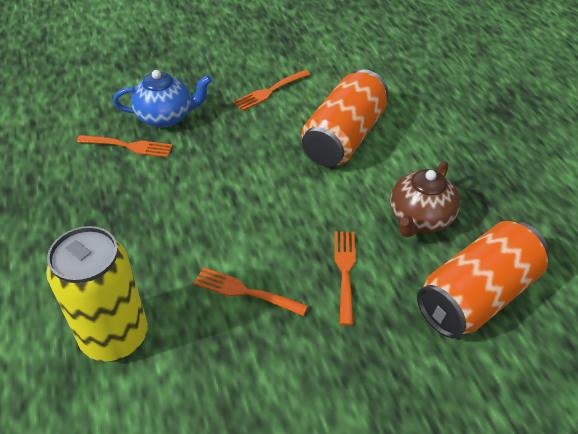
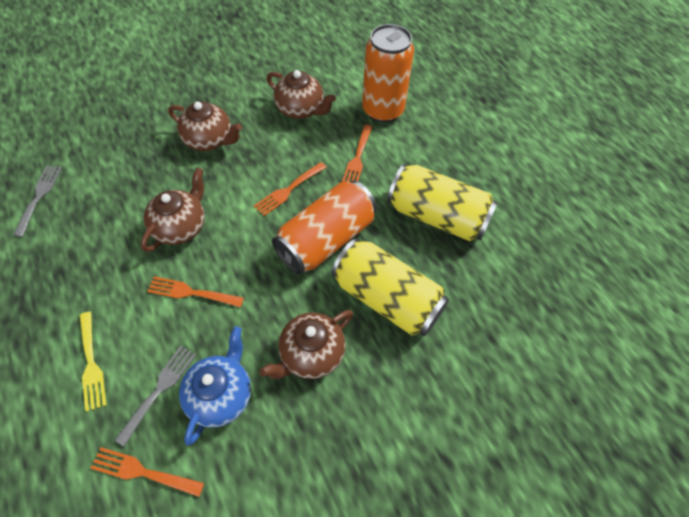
brown teapot: 1 -> 4
grey fork: 0 -> 2
yellow can: 1 -> 2
yellow fork: 0 -> 1

